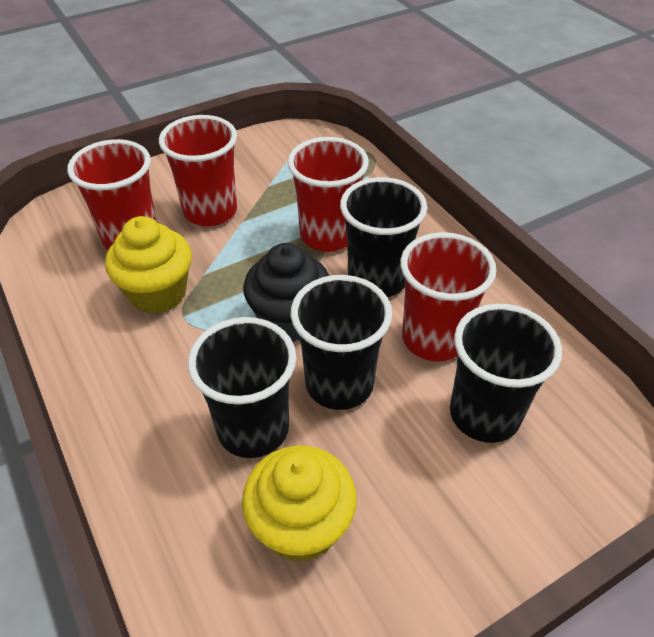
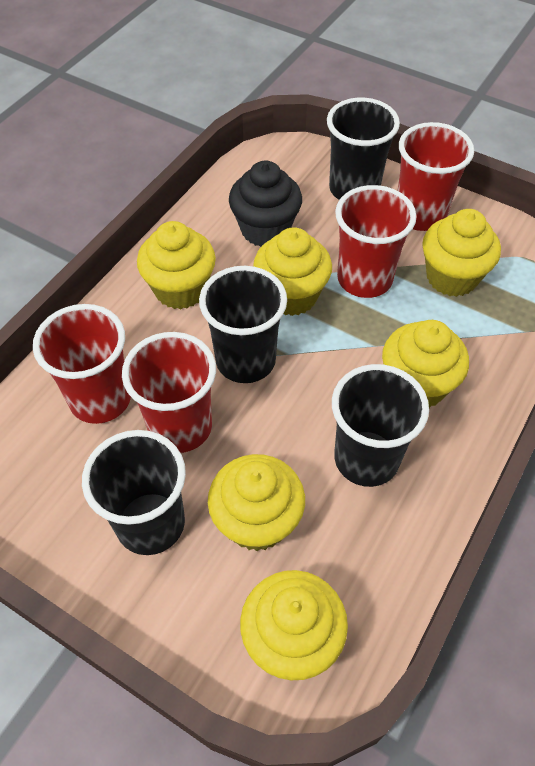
yellow cupcake: 2 -> 6

